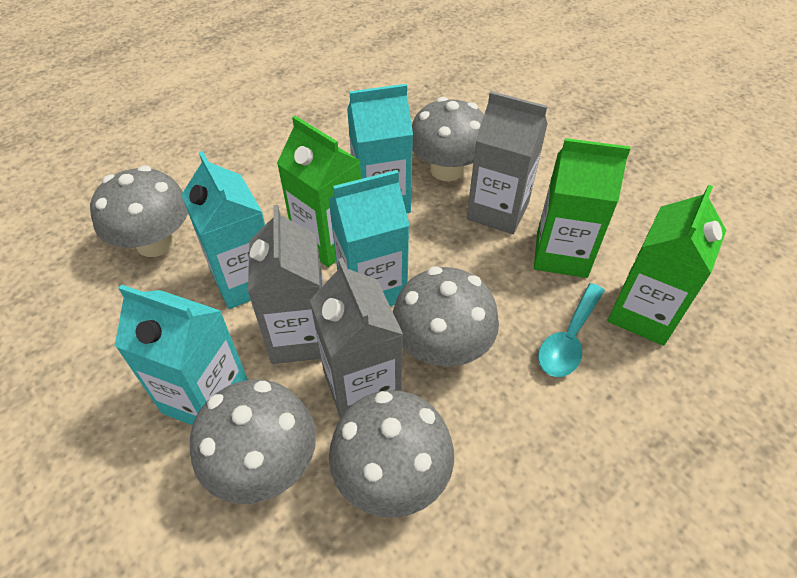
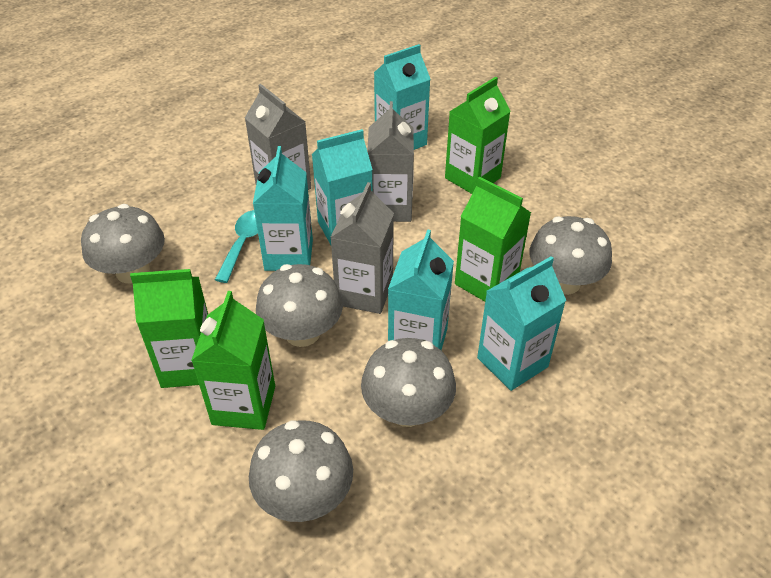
green carton: 3 -> 4
turquoise carton: 4 -> 5

